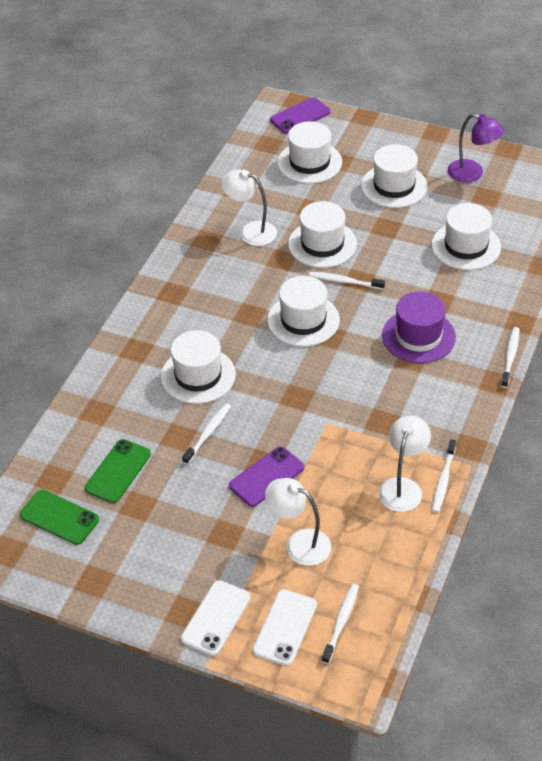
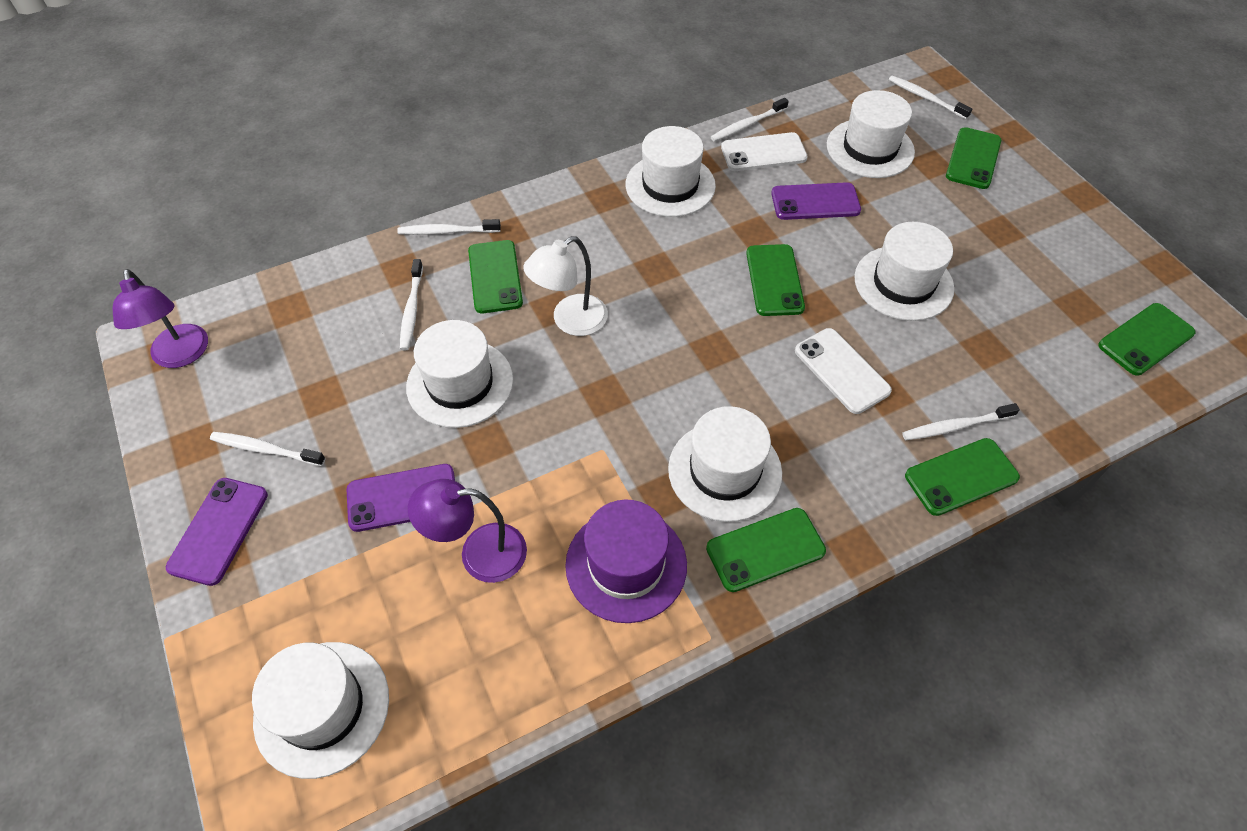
green phone: 2 -> 6
purple lamp: 1 -> 2
purple phone: 2 -> 3
white lamp: 3 -> 1
white toothbrush: 5 -> 6

